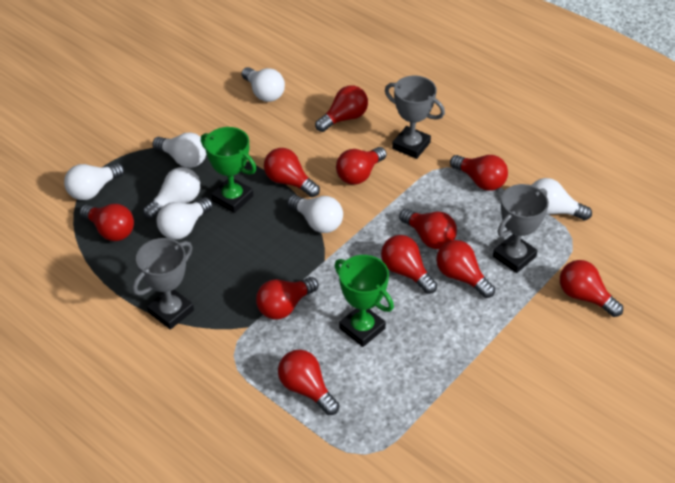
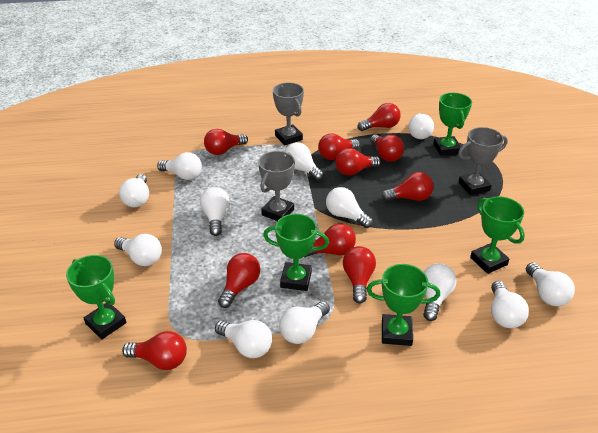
green trophy: 2 -> 5
red light bulb: 11 -> 10
white light bulb: 7 -> 12

